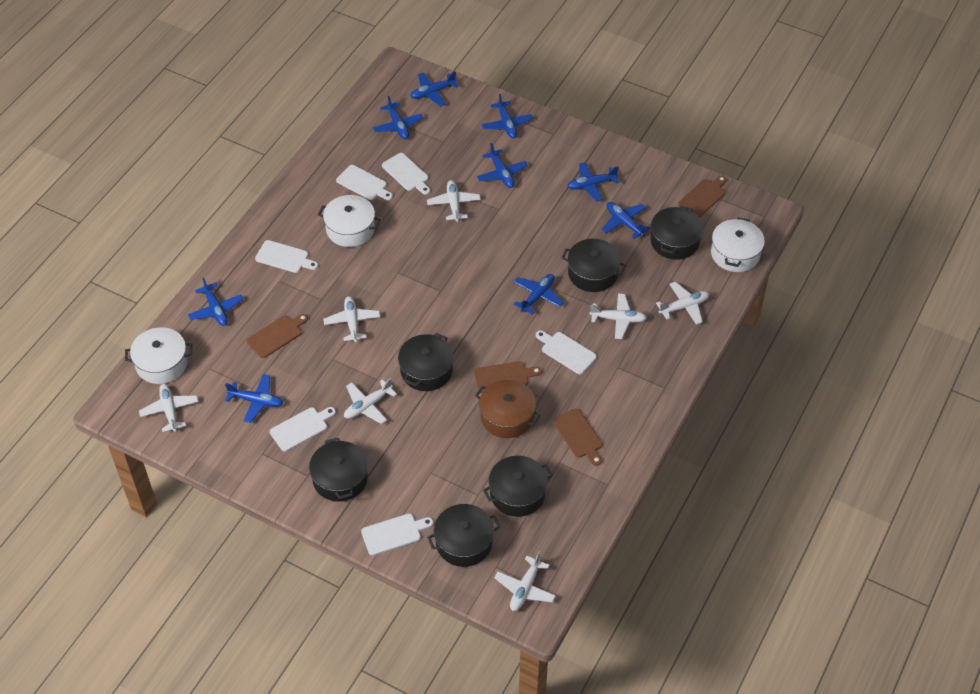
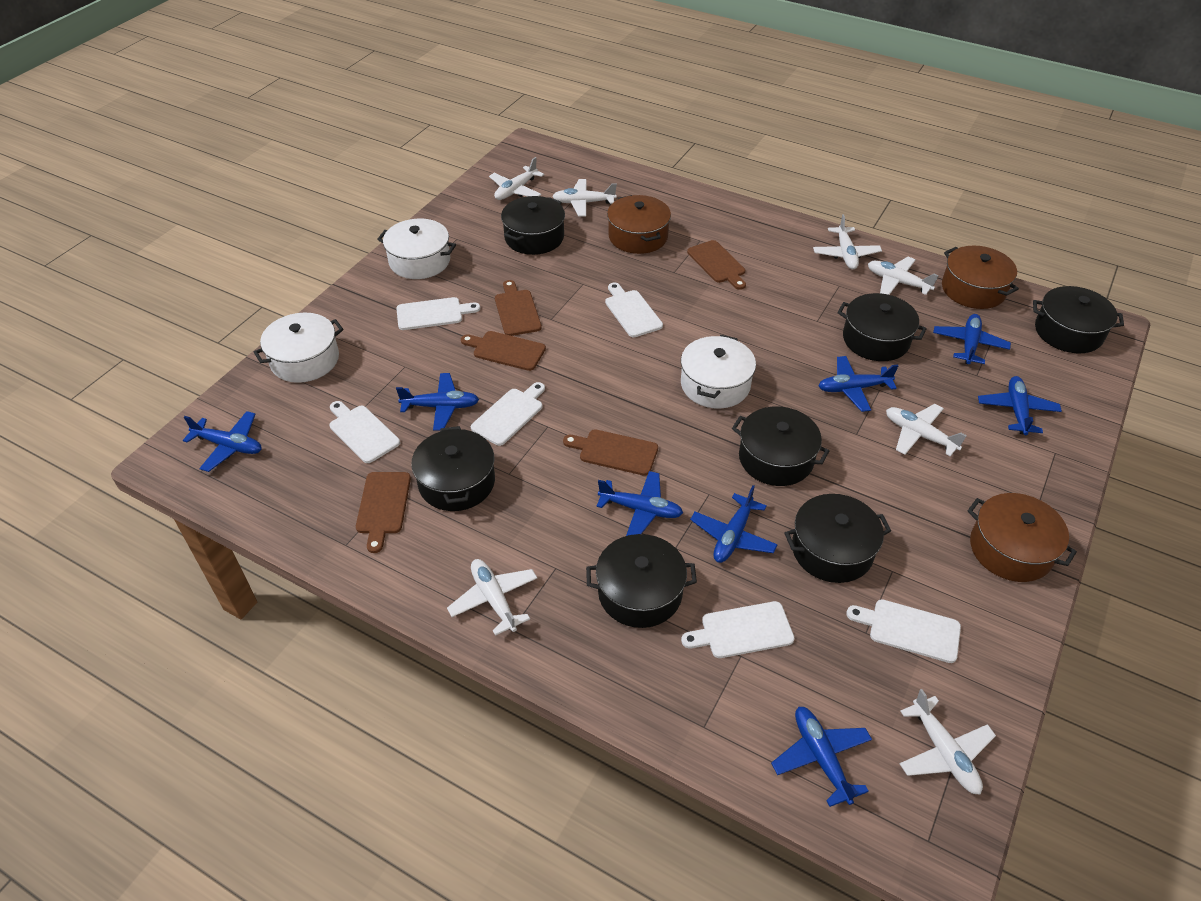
black pot: 6 -> 7
blue plane: 9 -> 8
brown cutting board: 4 -> 5
brown pot: 1 -> 3

